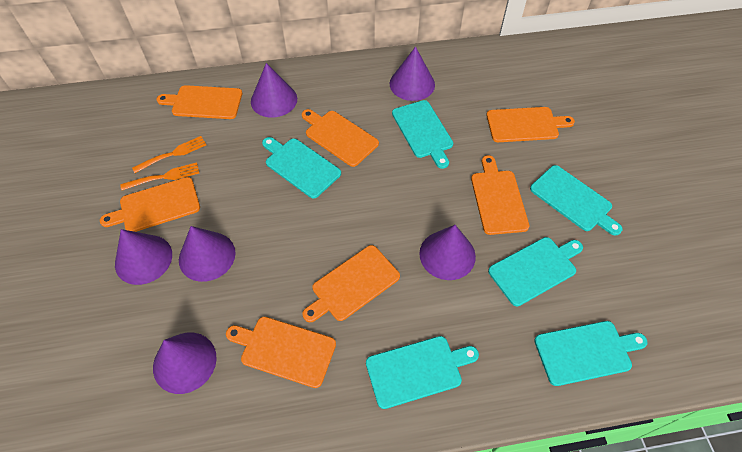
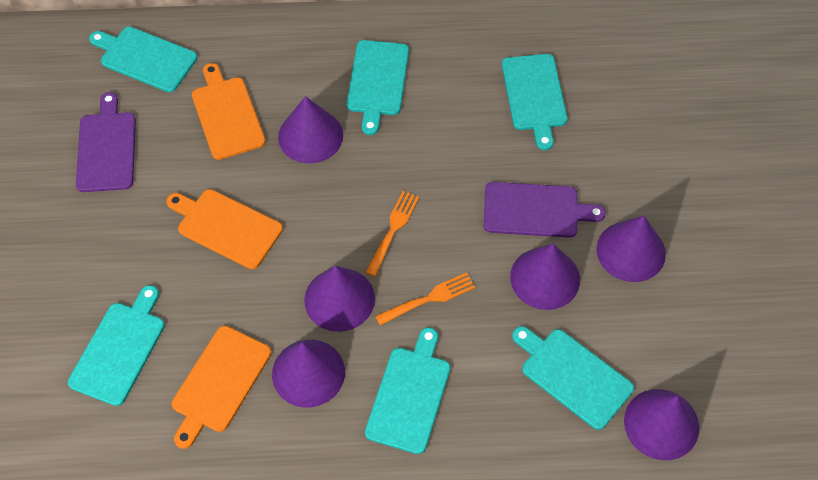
orange cutting board: 7 -> 3
purple cutting board: 0 -> 2

